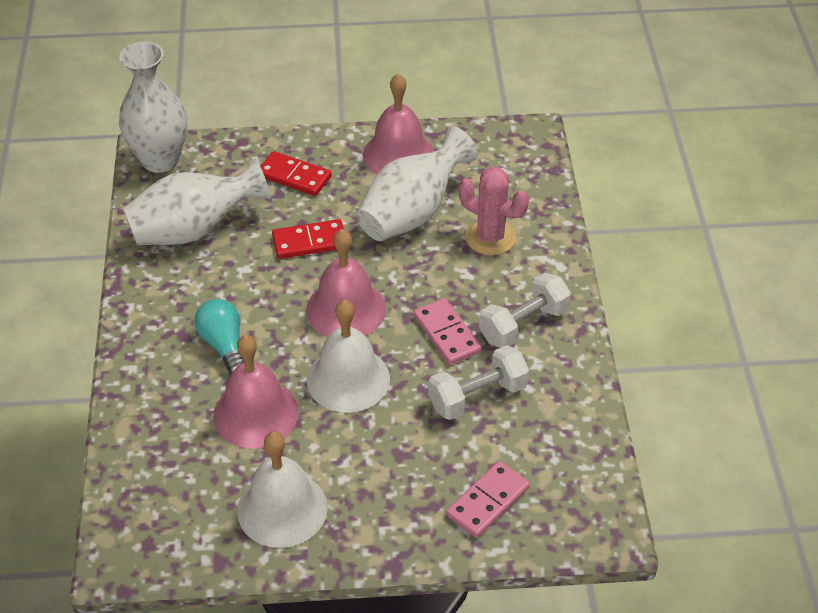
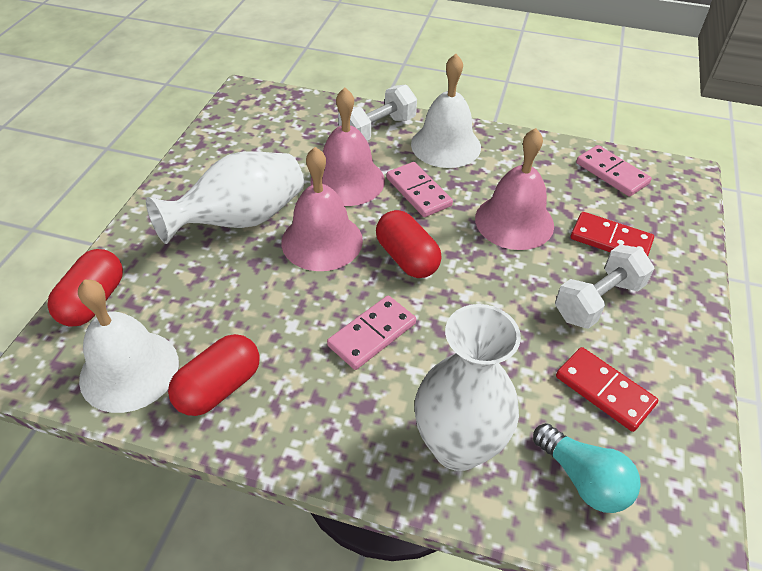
pink cactus: 1 -> 0
pink domino: 2 -> 3
red capsule: 0 -> 3
white vase: 3 -> 2

